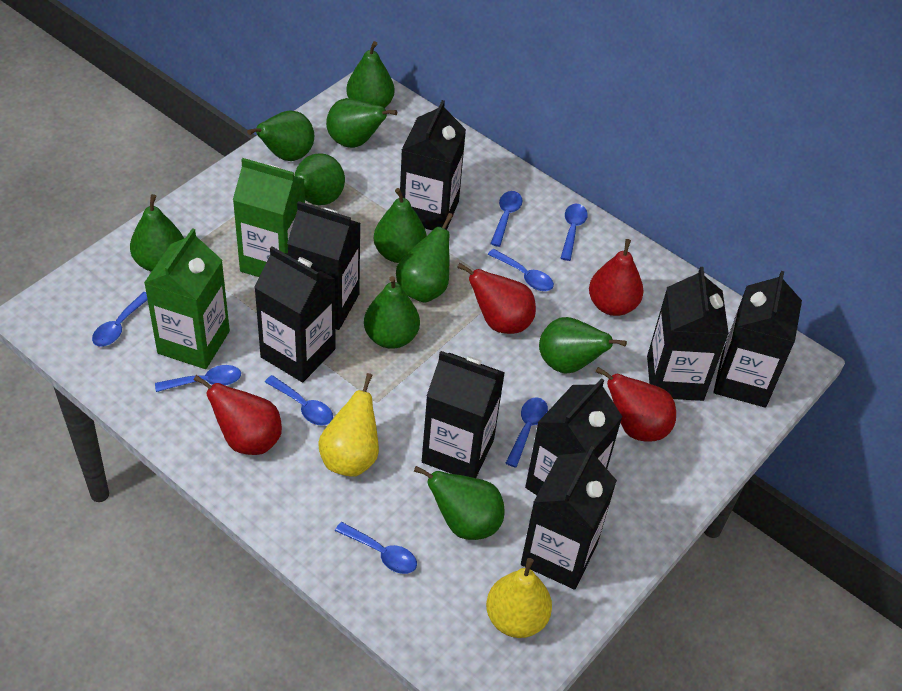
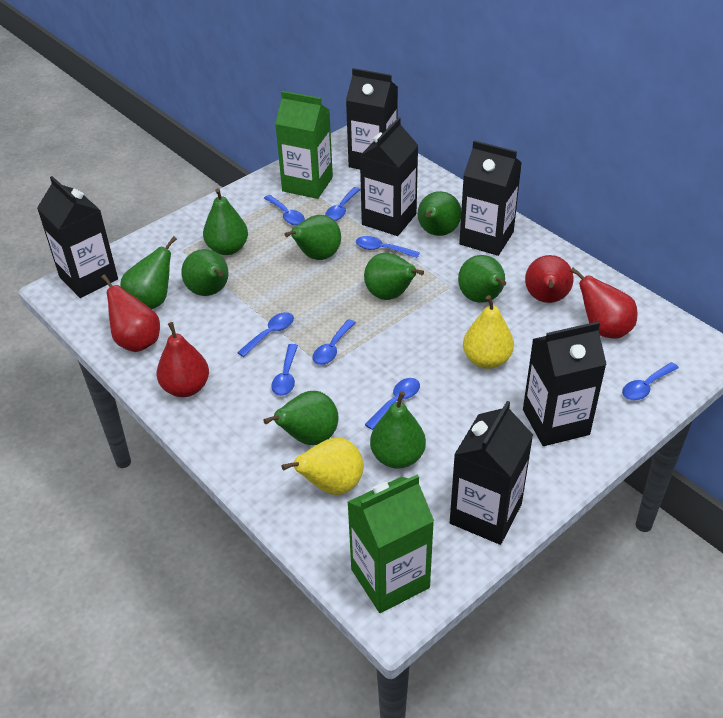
black carton: 8 -> 6
green pear: 10 -> 9

